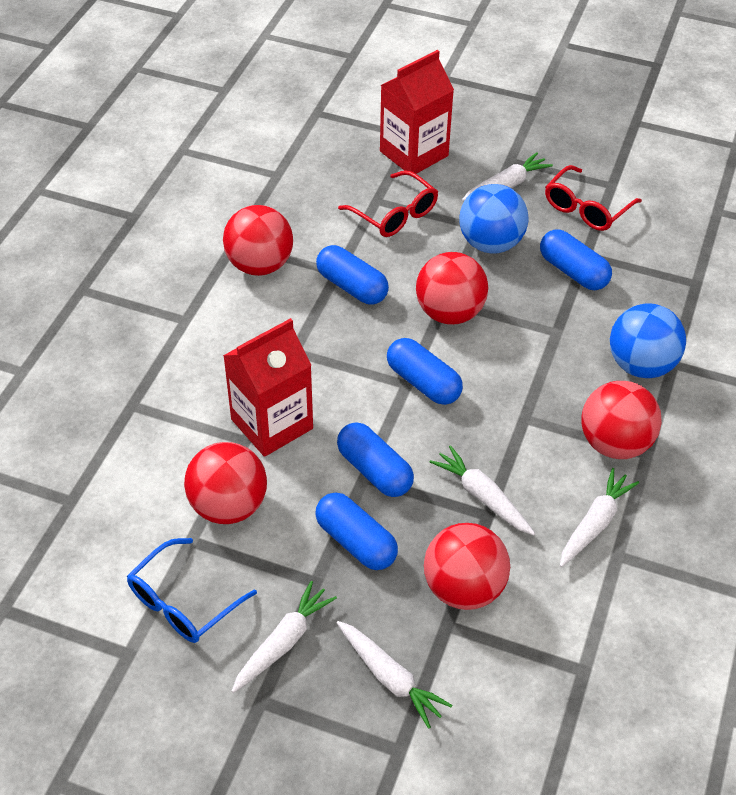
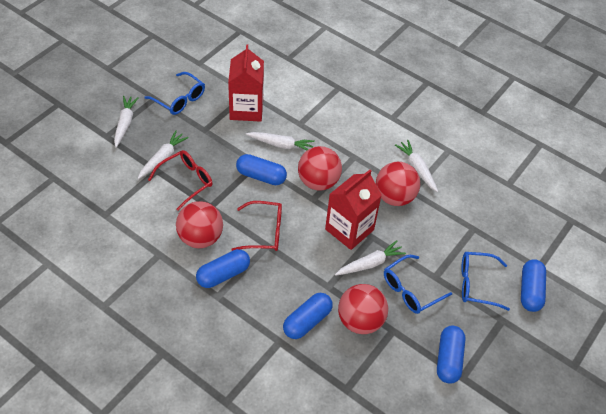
blue ball: 2 -> 0
blue glasses: 1 -> 3
red ball: 5 -> 4

